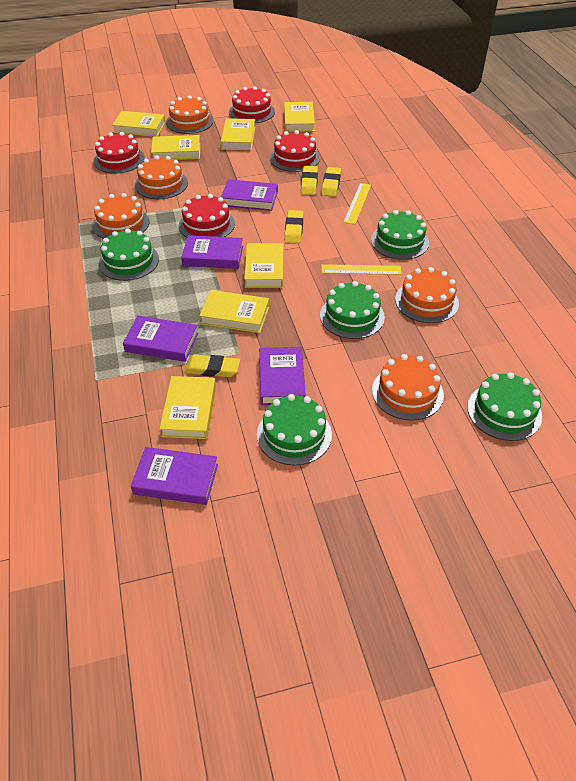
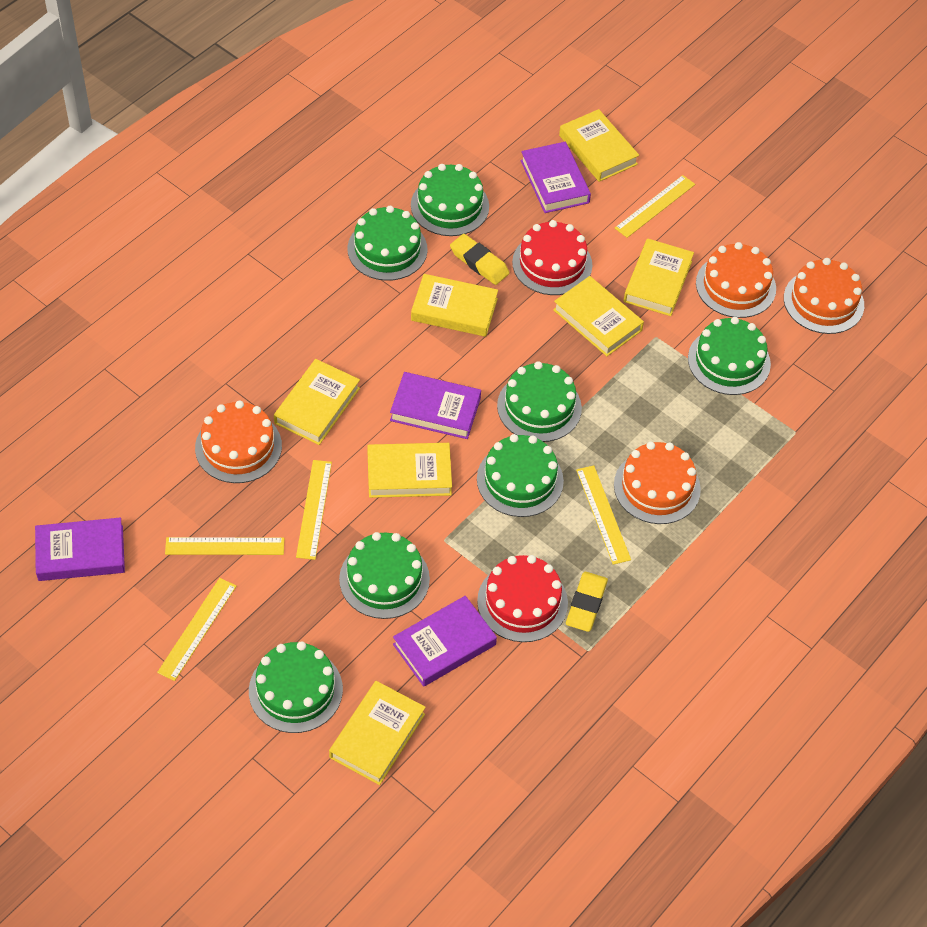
green cake: 5 -> 7
orange cake: 5 -> 4
purple book: 5 -> 4
red cake: 4 -> 2
yellow eraser: 4 -> 2
yellow ruler: 2 -> 5

